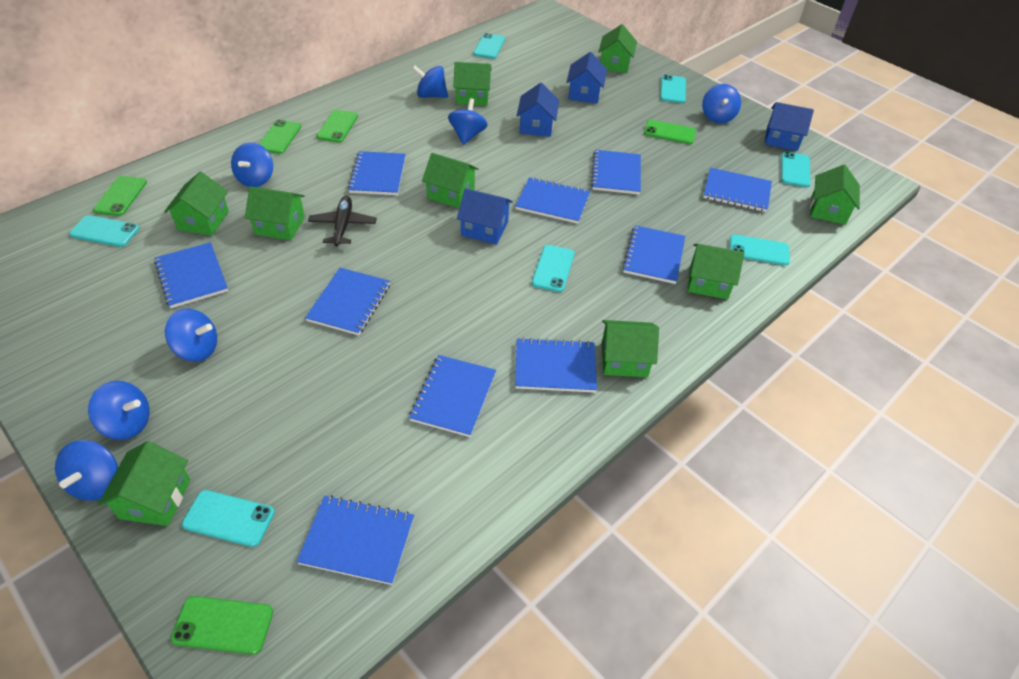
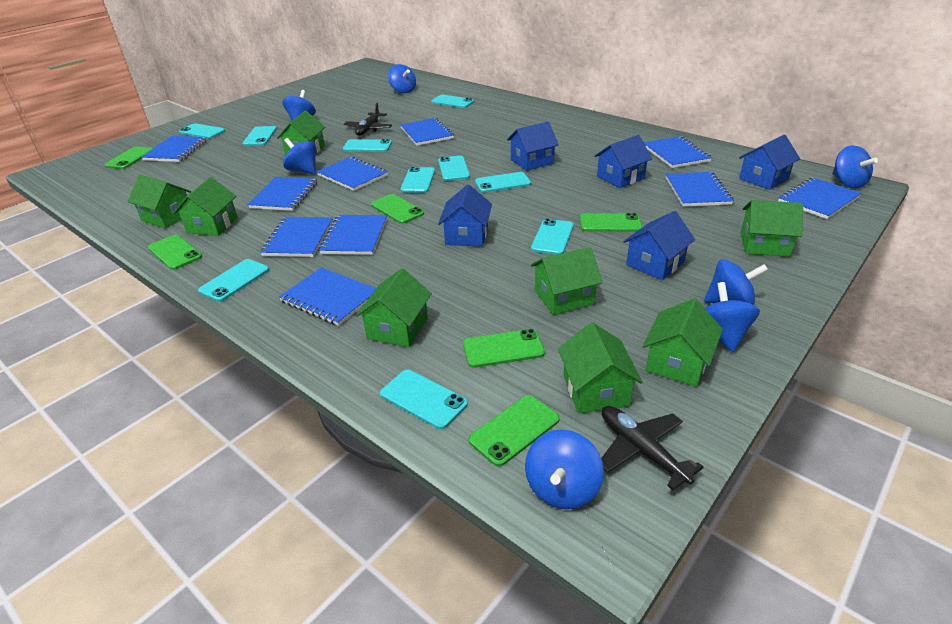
black plane: 1 -> 2
blue house: 4 -> 5
green house: 9 -> 8
green phone: 5 -> 6
turquoise phone: 7 -> 10

